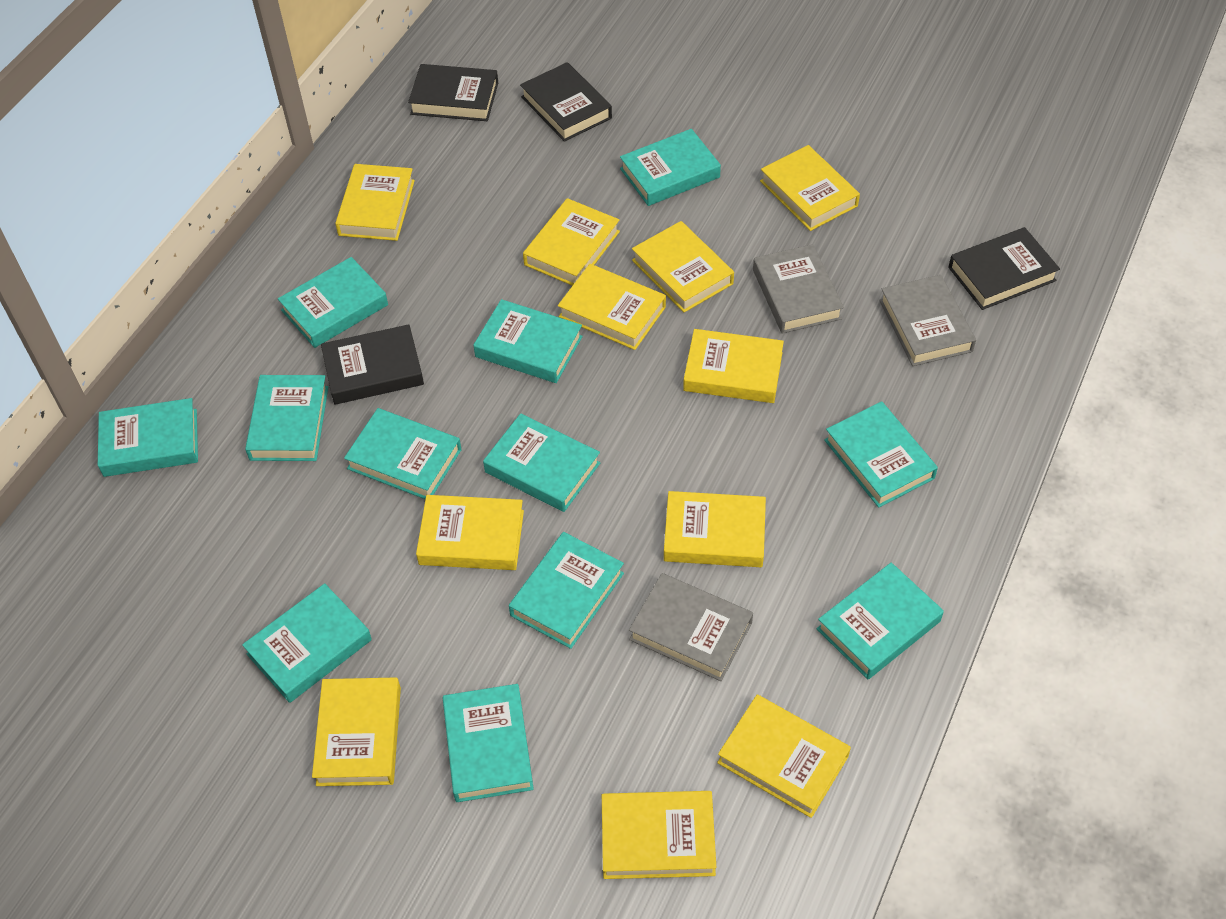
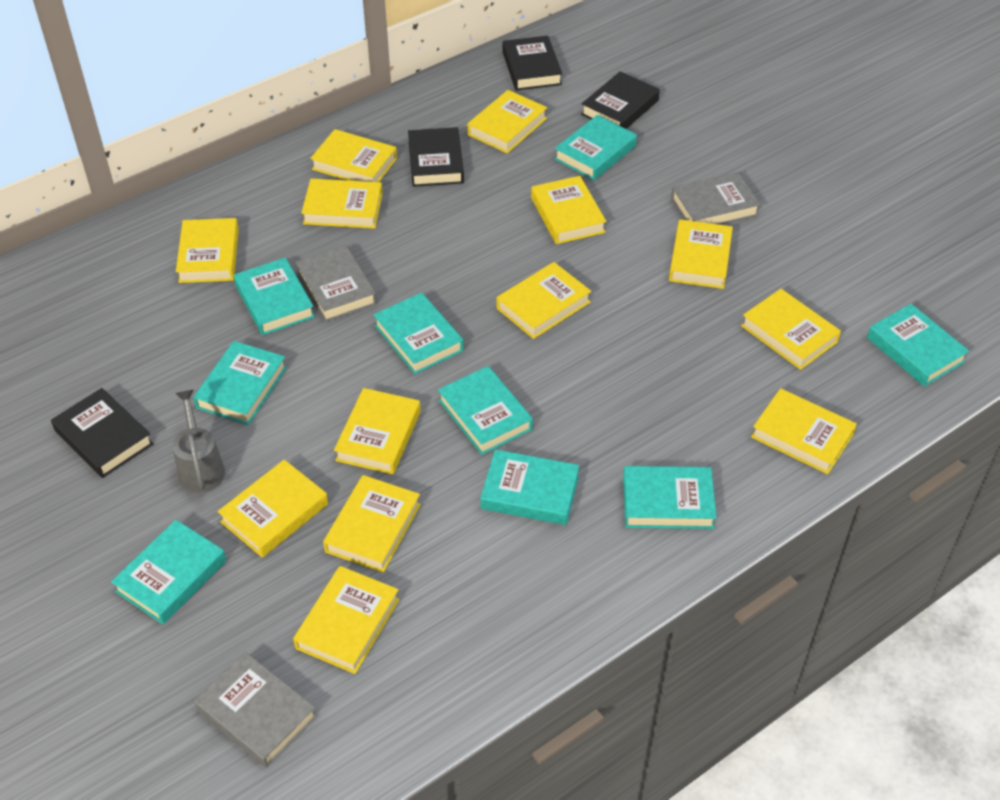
grey watering can: 0 -> 1
turquoise book: 12 -> 9
yellow book: 11 -> 13

